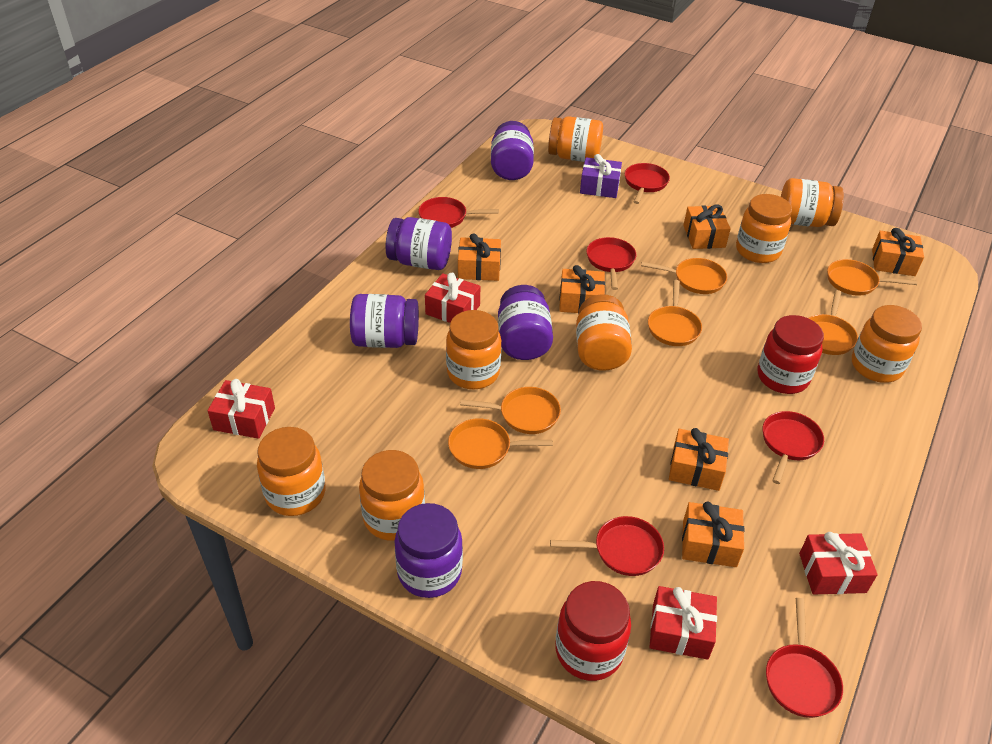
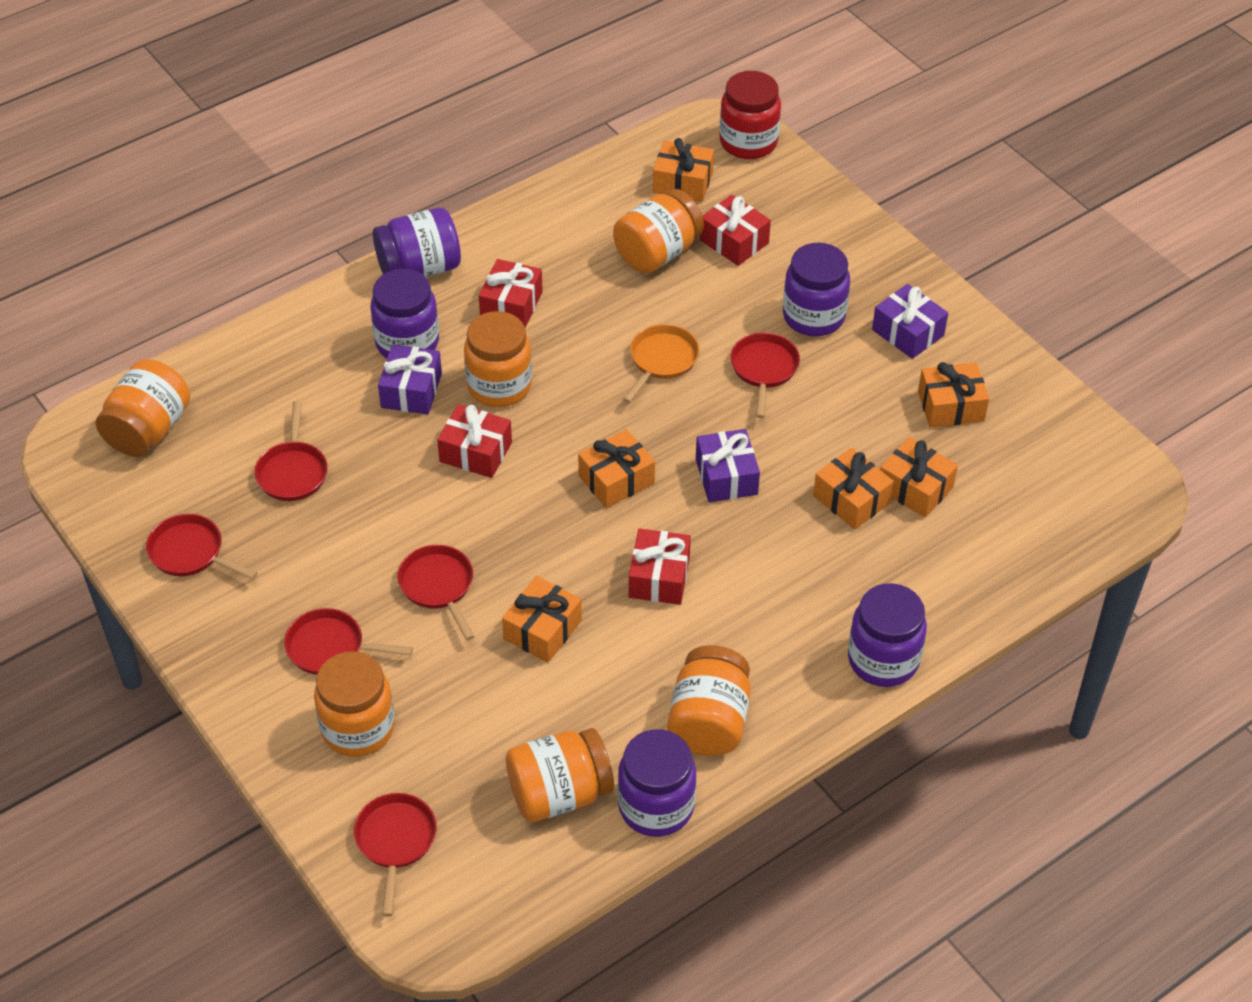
orange jar: 8 -> 6
orange pan: 6 -> 1
purple gift: 1 -> 3
red jar: 2 -> 1

